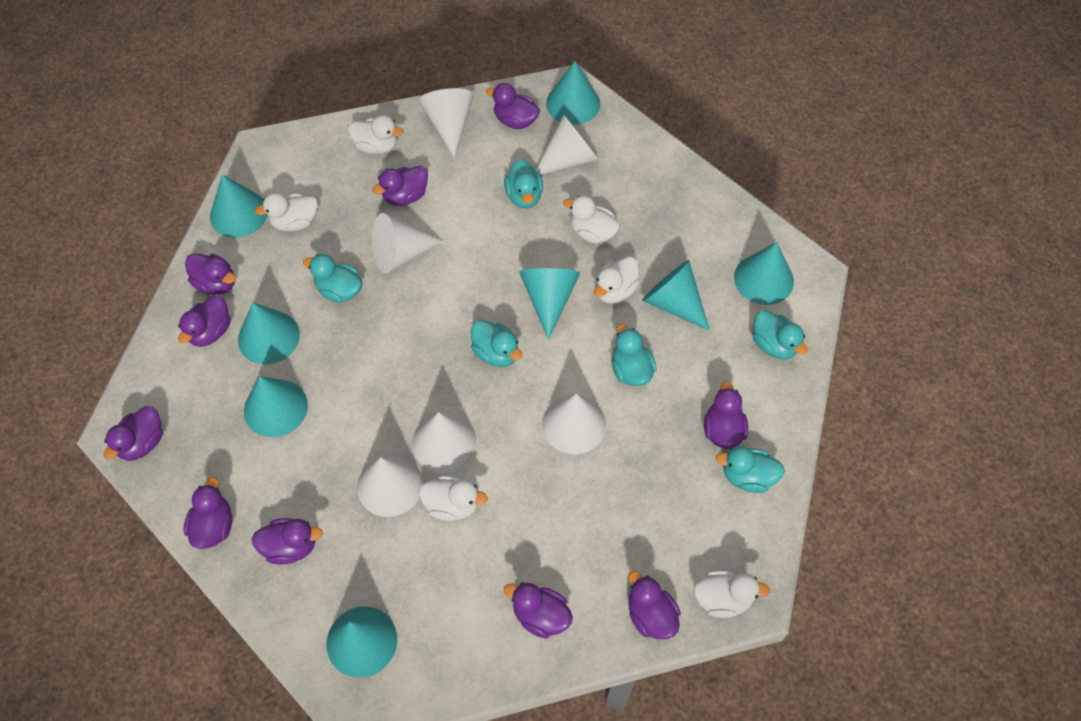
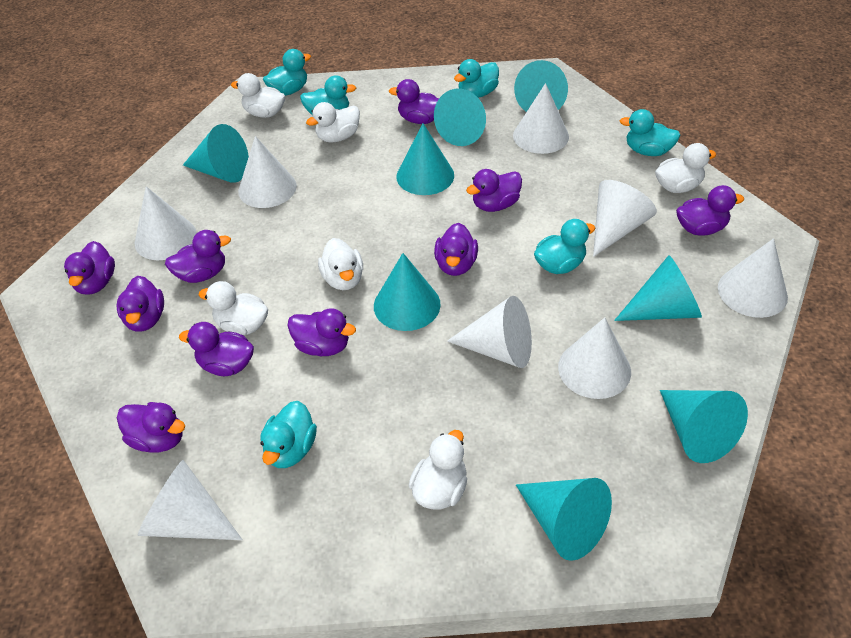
white cone: 6 -> 8

